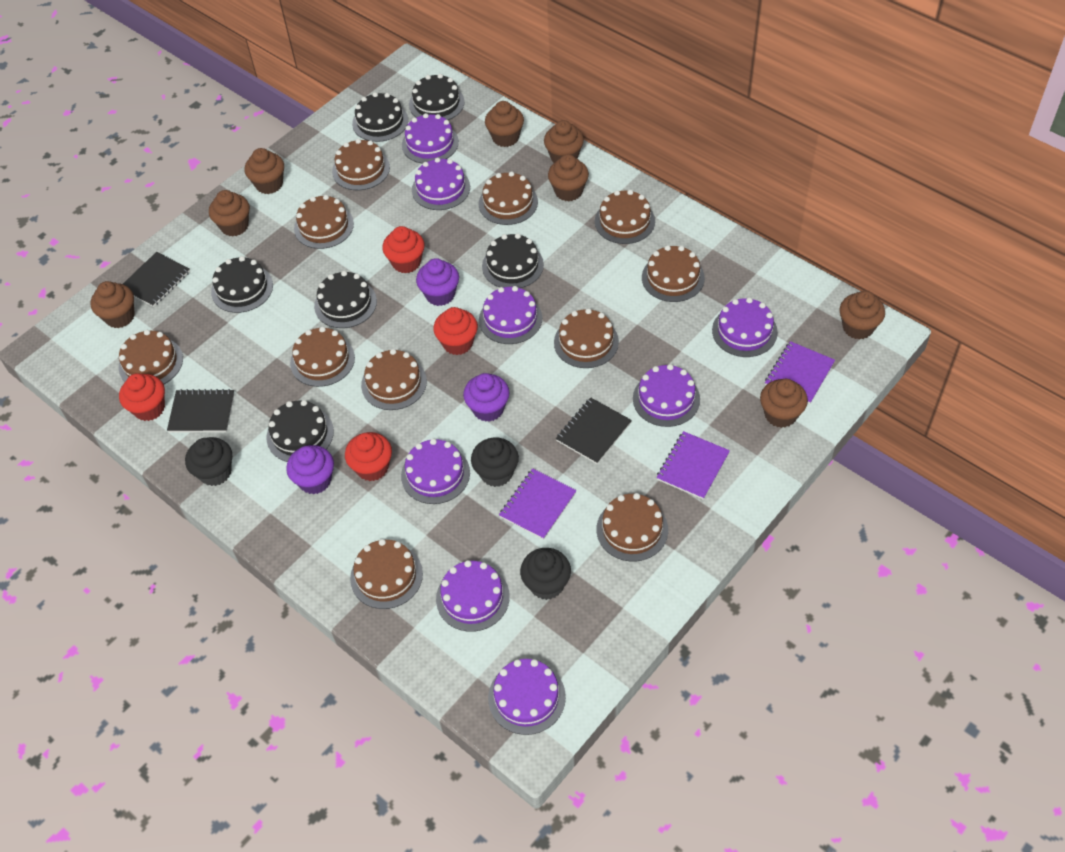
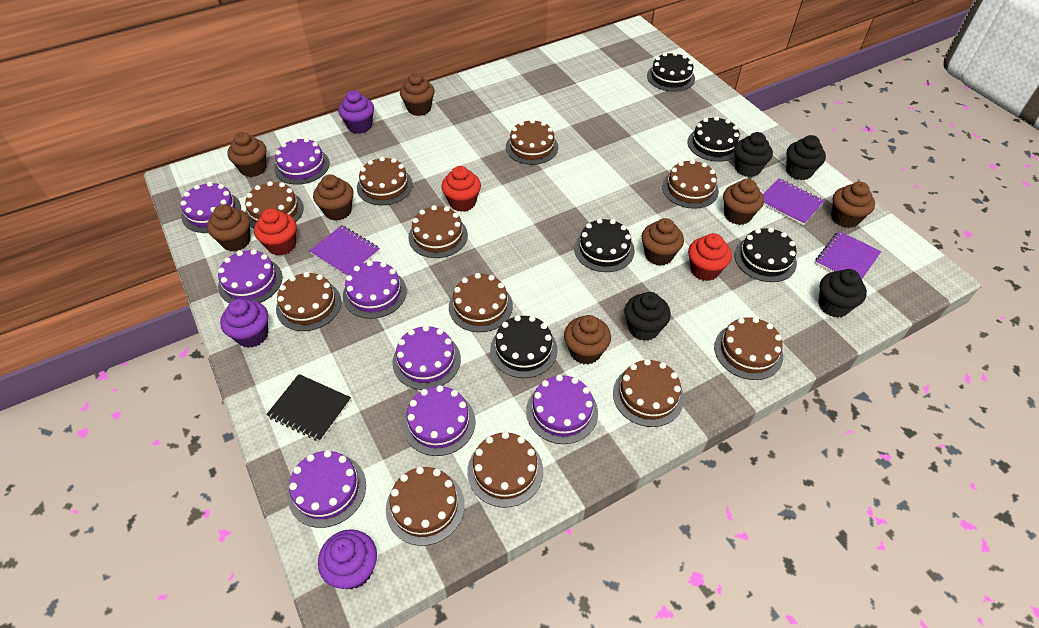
black cake: 6 -> 5
black cupcake: 3 -> 4
black notebook: 3 -> 1
red cupcake: 4 -> 3

